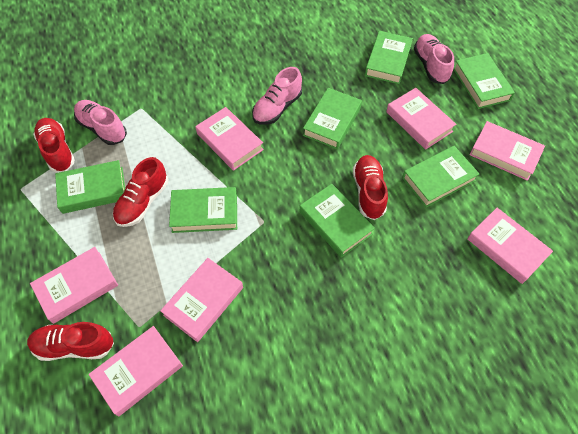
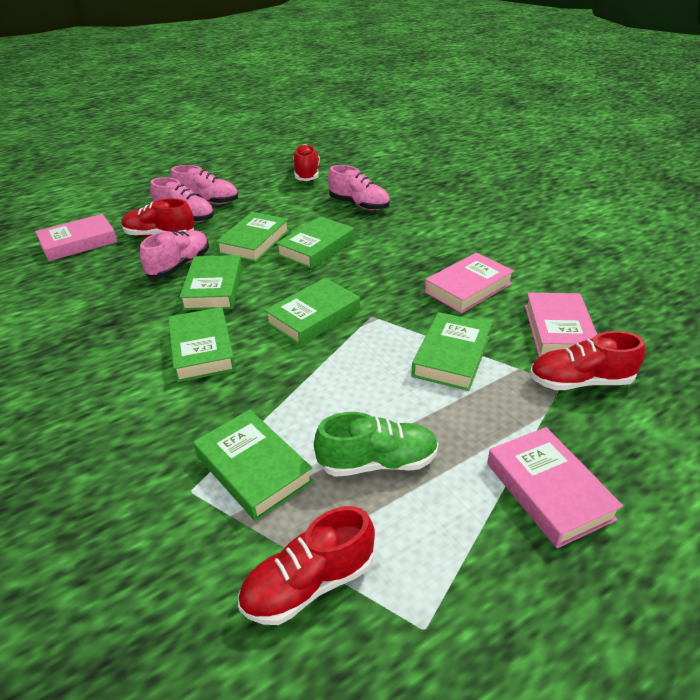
green shoe: 0 -> 1
pink book: 7 -> 4
pink shoe: 3 -> 4

